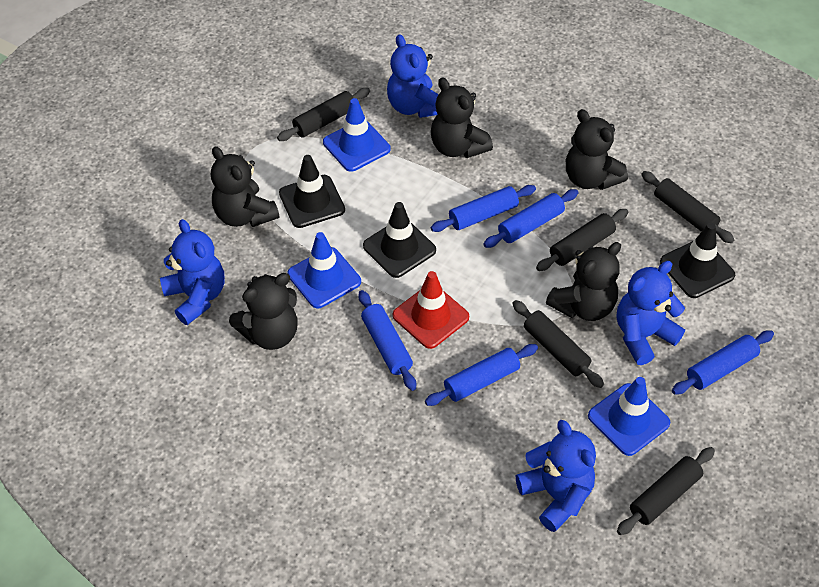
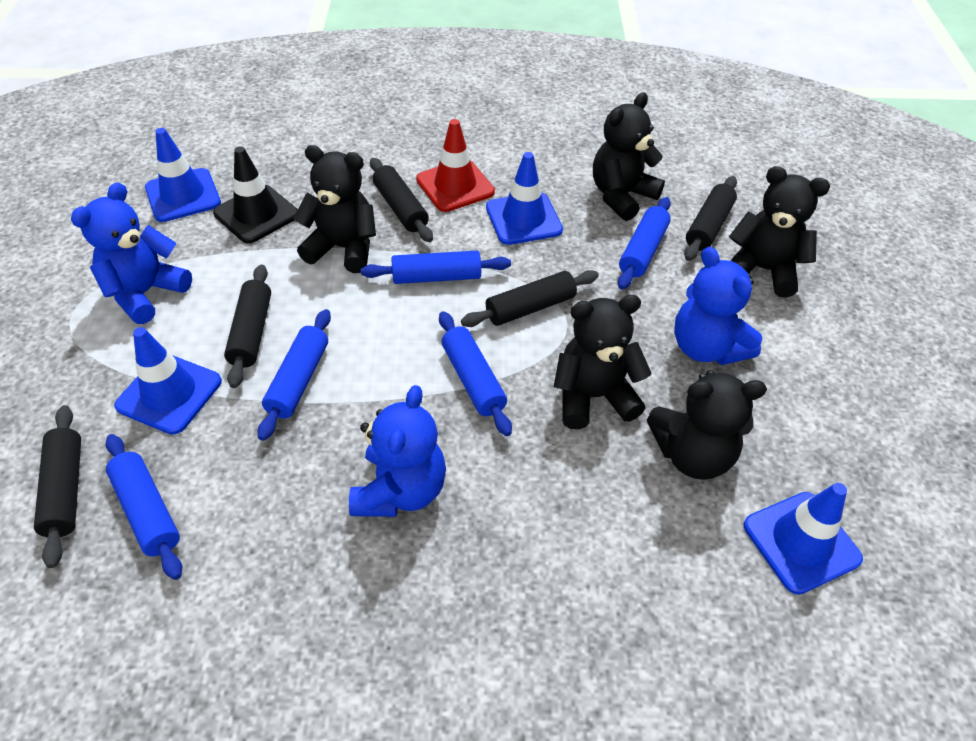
black traffic cone: 3 -> 1
blue teddy bear: 4 -> 3
blue traffic cone: 3 -> 4

